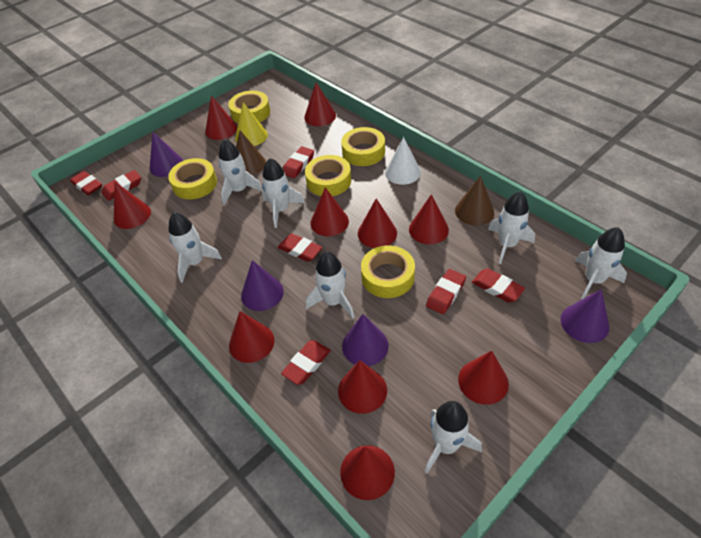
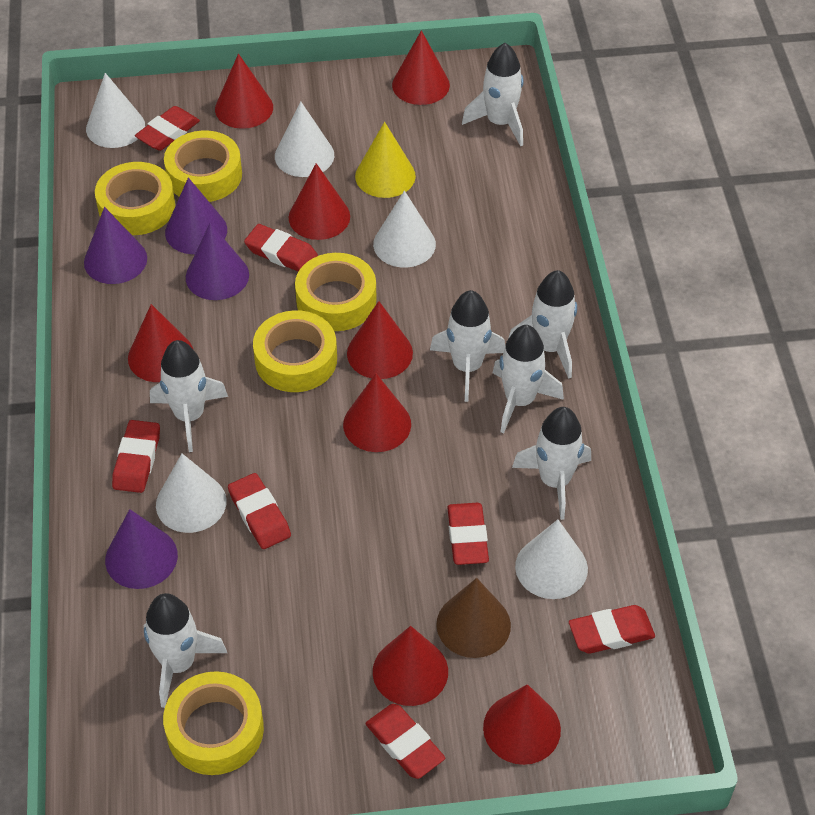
brown cone: 2 -> 1
red cone: 10 -> 8
white cone: 1 -> 5

